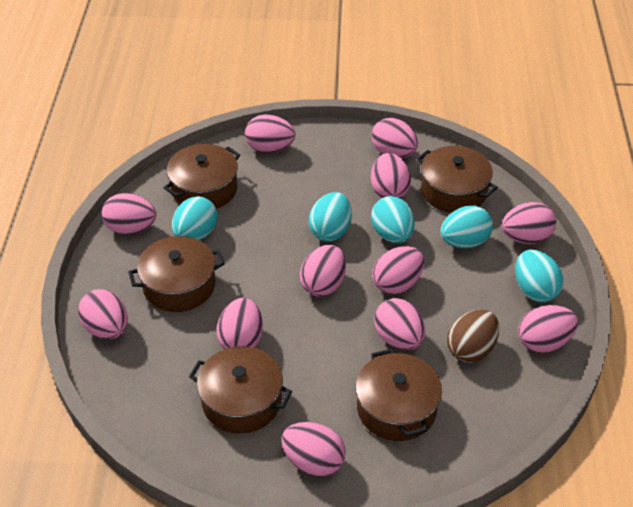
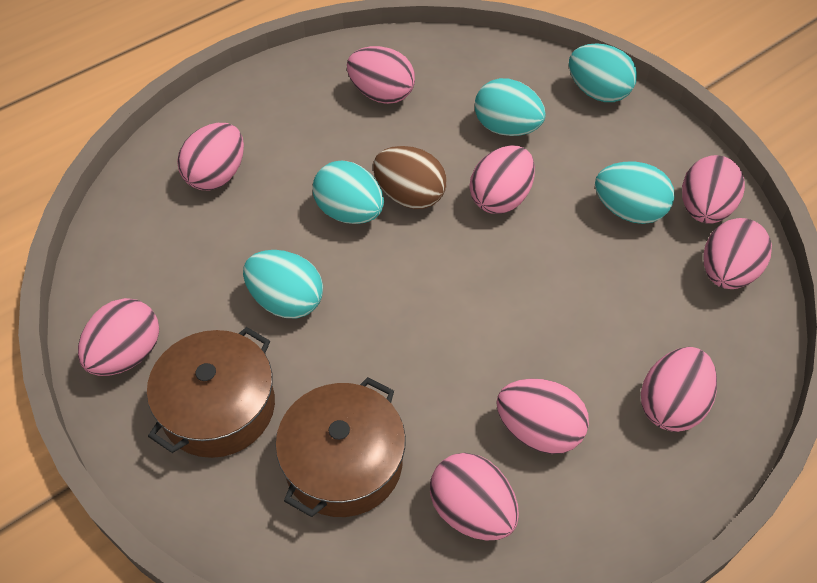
brown pot: 5 -> 2
pink egg: 12 -> 9

